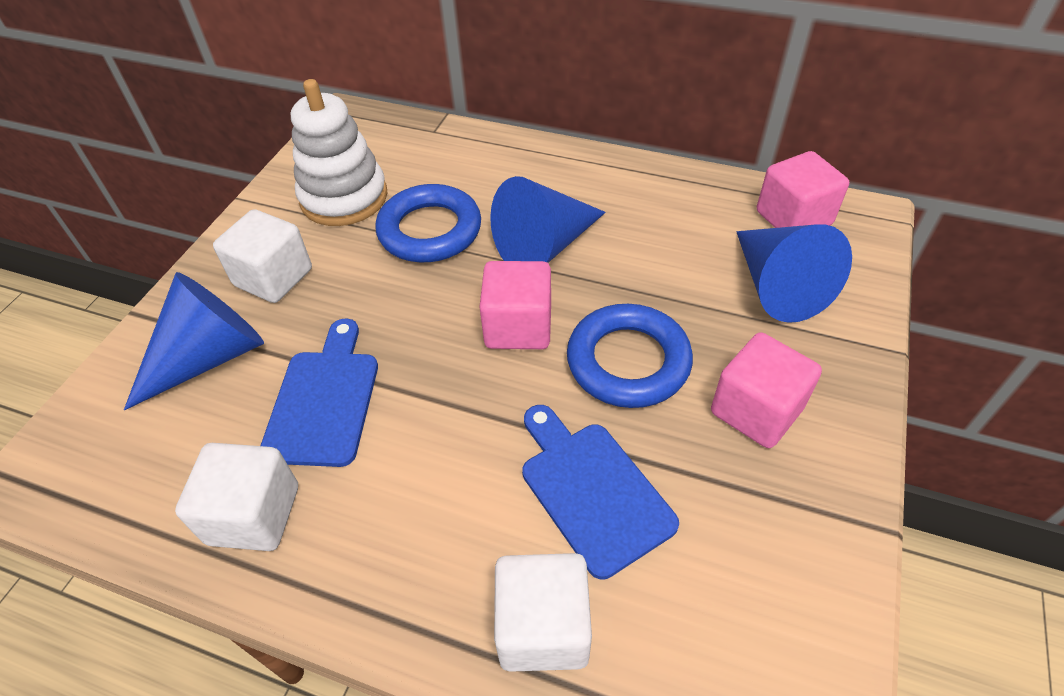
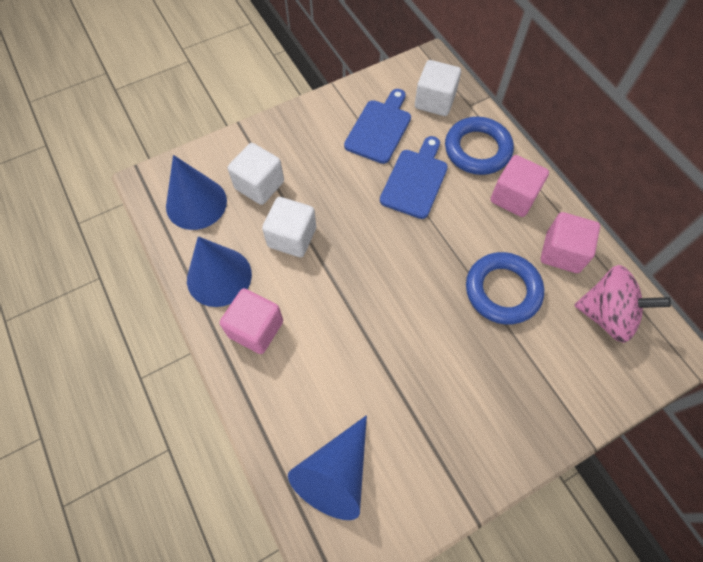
pink spinning top: 0 -> 1
white stacking toy: 1 -> 0

